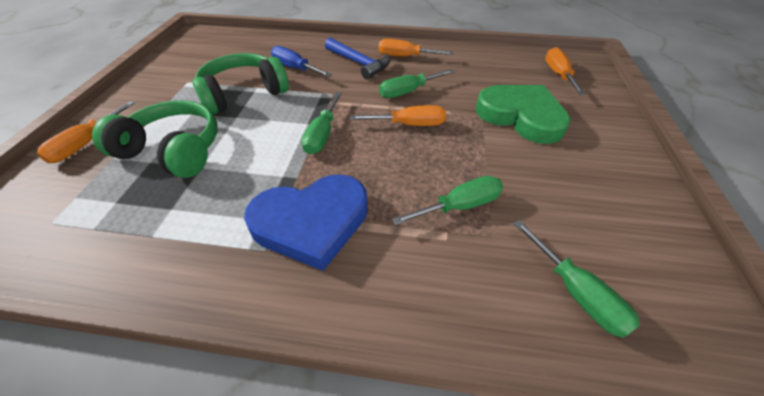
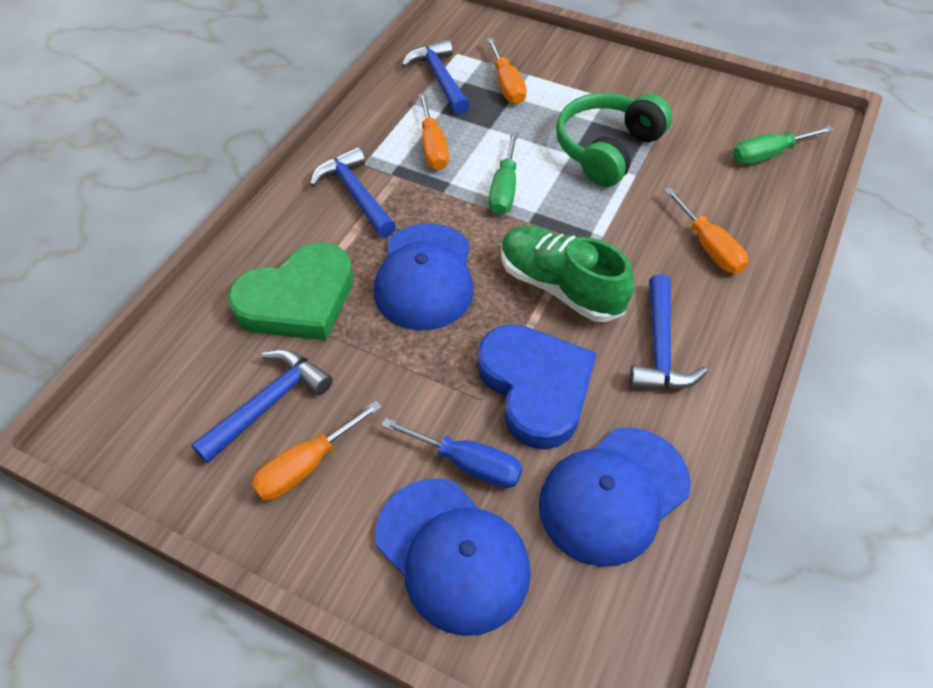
blue cap: 0 -> 3
blue hammer: 1 -> 4
green headphones: 2 -> 1
green screwdriver: 4 -> 2
green shoe: 0 -> 1

